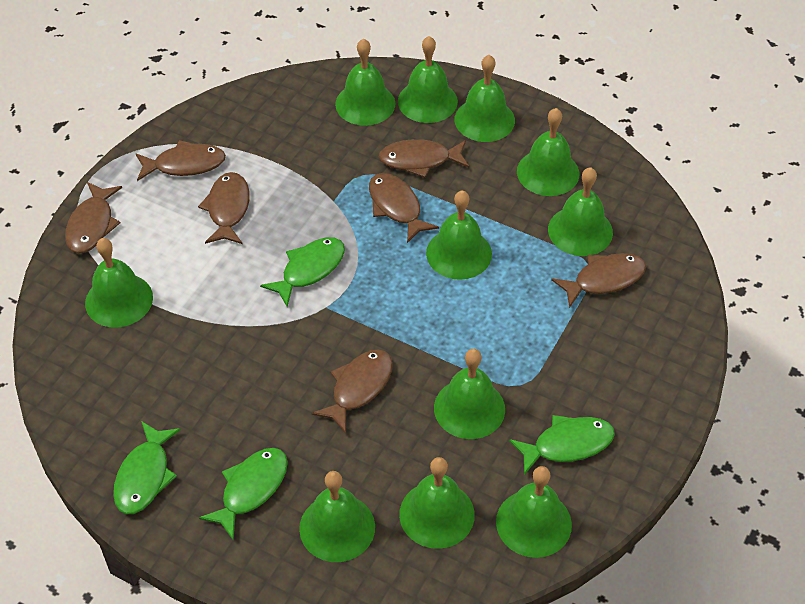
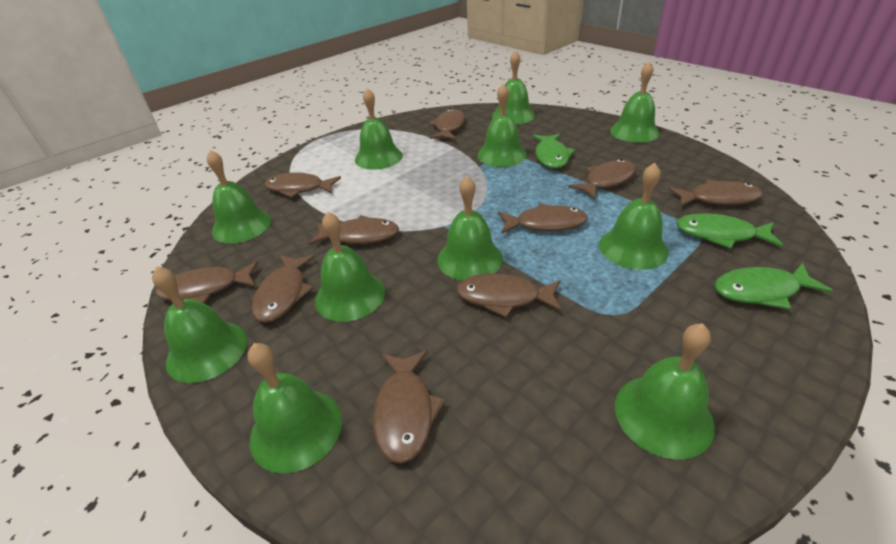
brown fish: 7 -> 10
green fish: 4 -> 3

